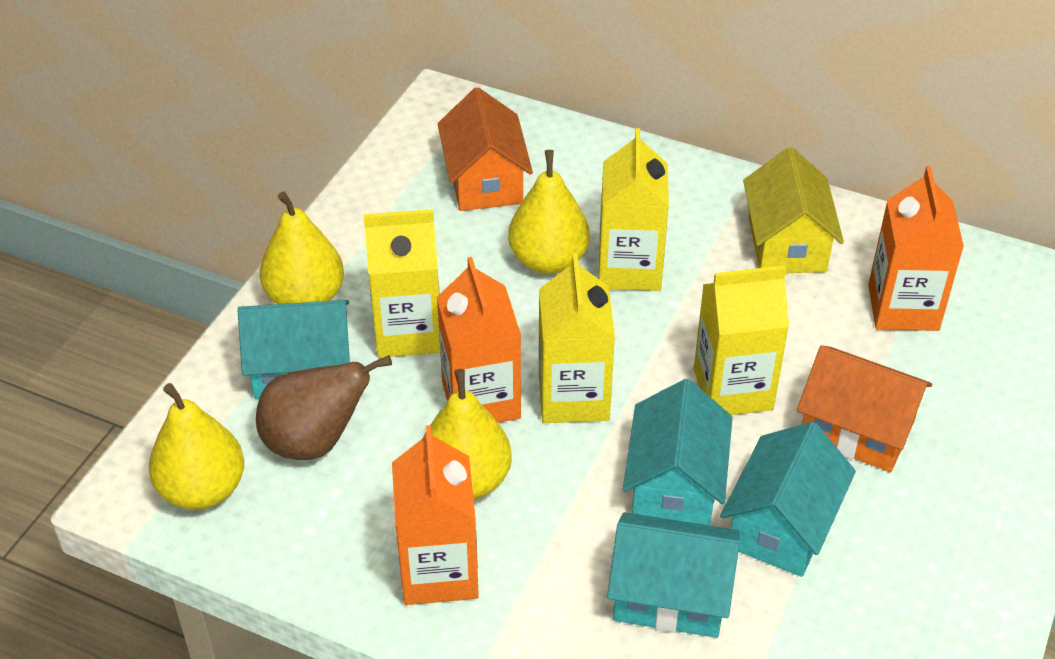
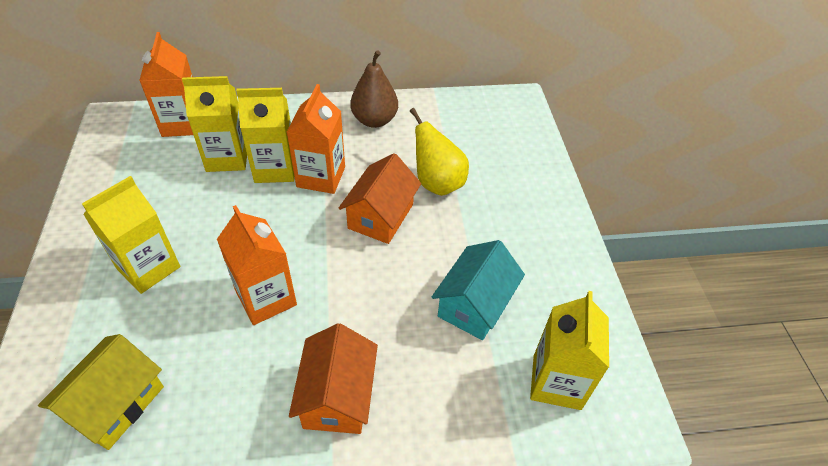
turquoise house: 4 -> 1
yellow pear: 4 -> 1

